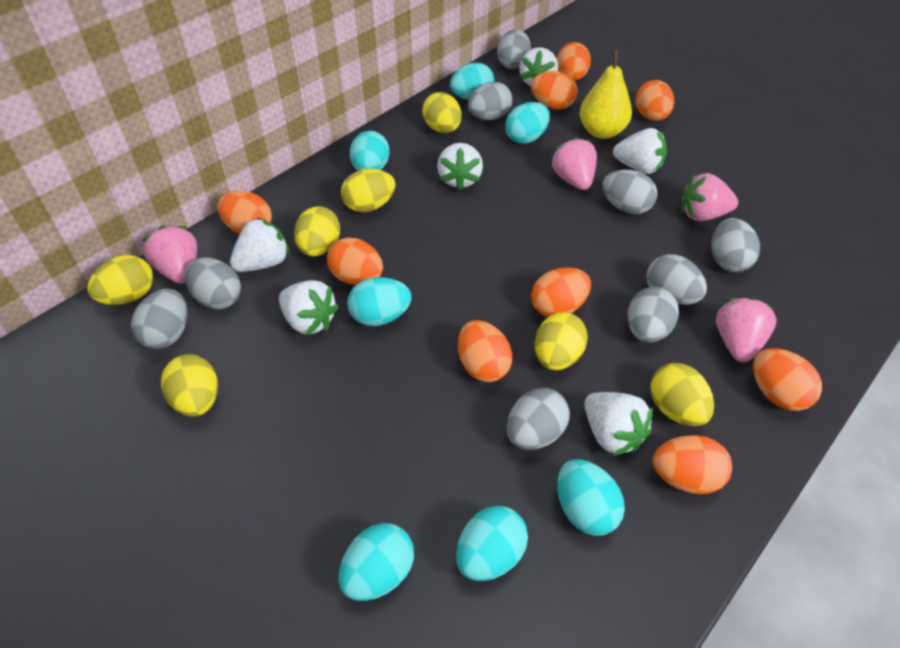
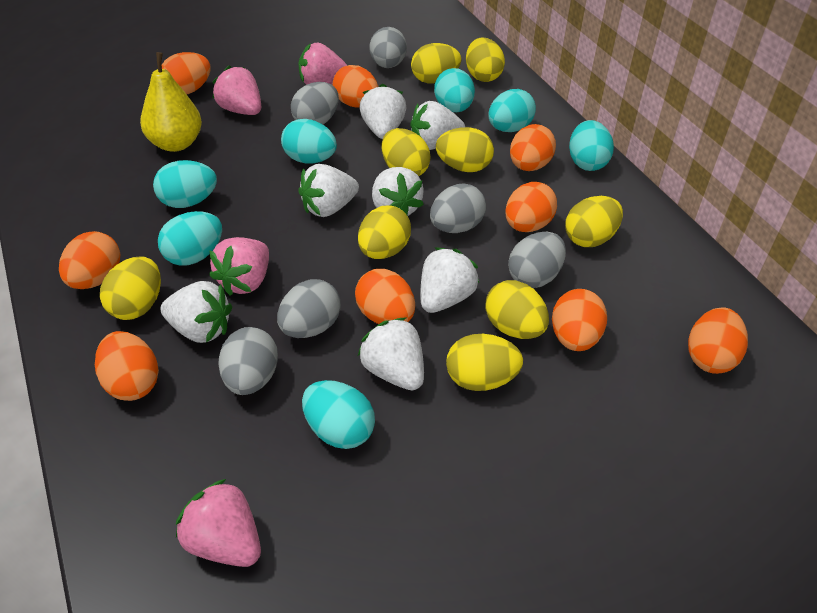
grey egg: 9 -> 6
white strawberry: 6 -> 7
yellow egg: 7 -> 9

